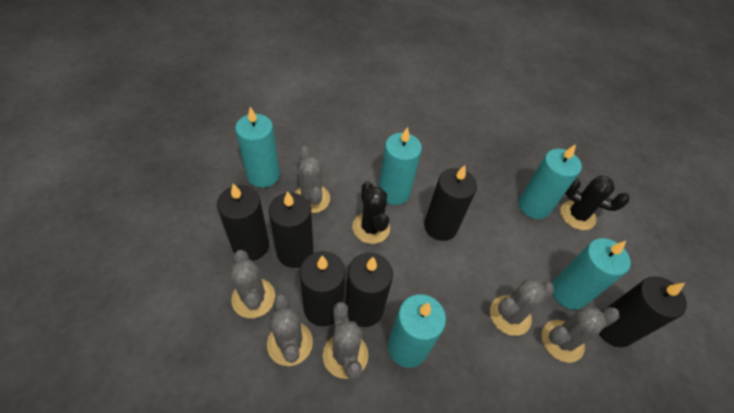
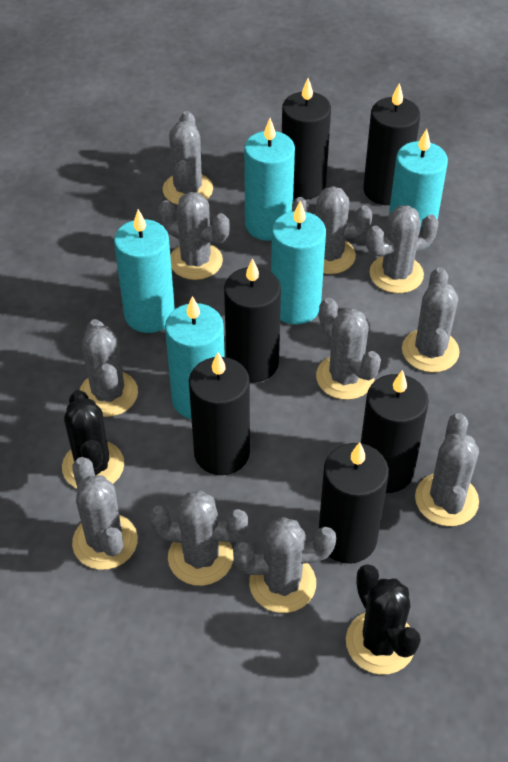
grey cactus: 6 -> 11

